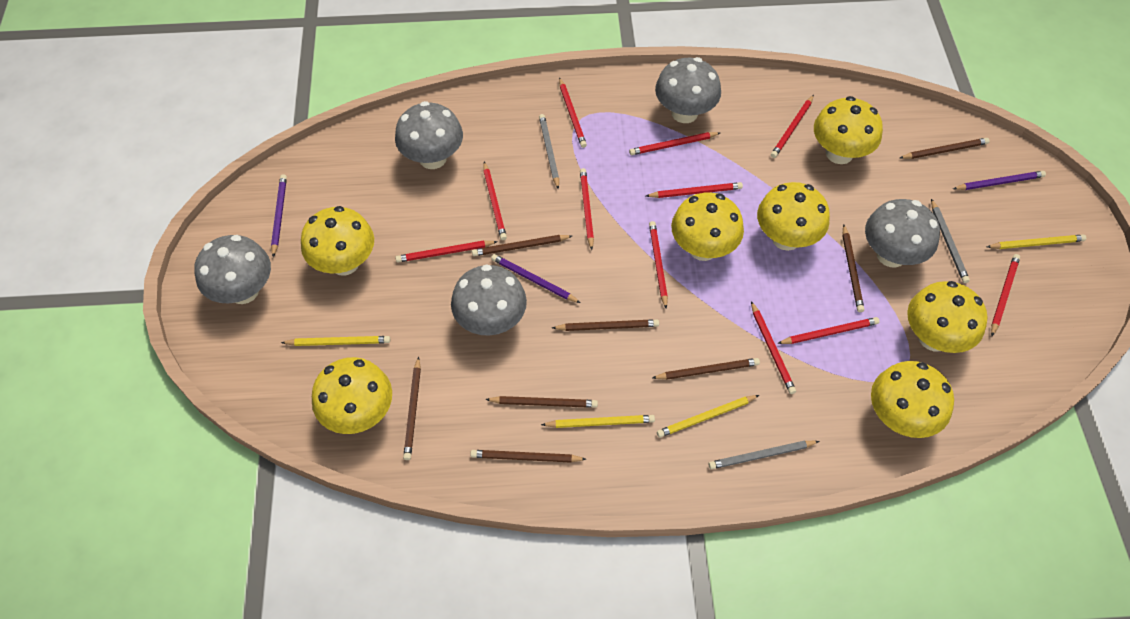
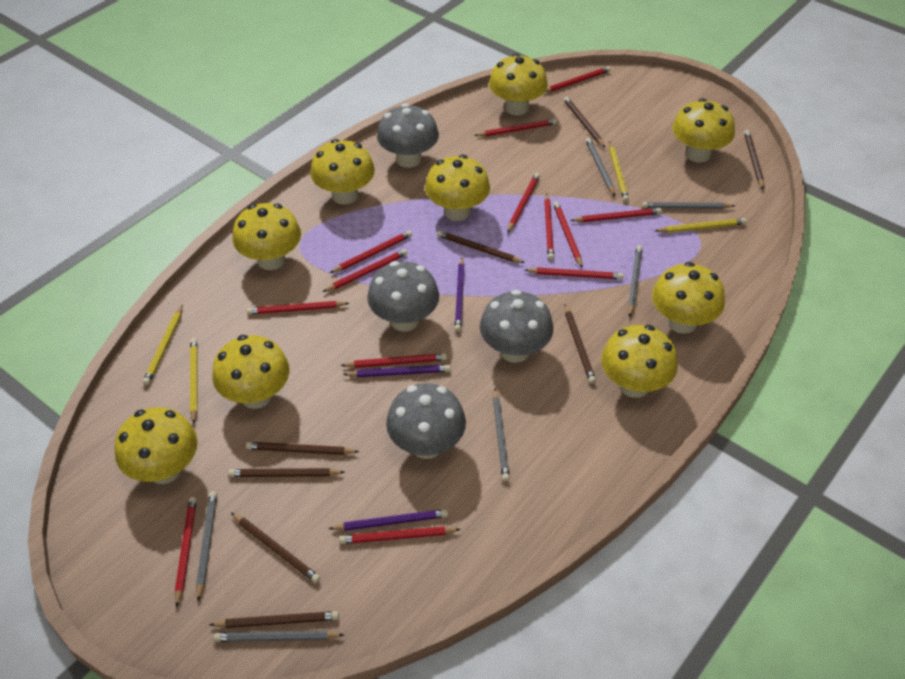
grey mushroom: 5 -> 4
grey pencil: 3 -> 6
red pencil: 11 -> 13
yellow mushroom: 7 -> 9

